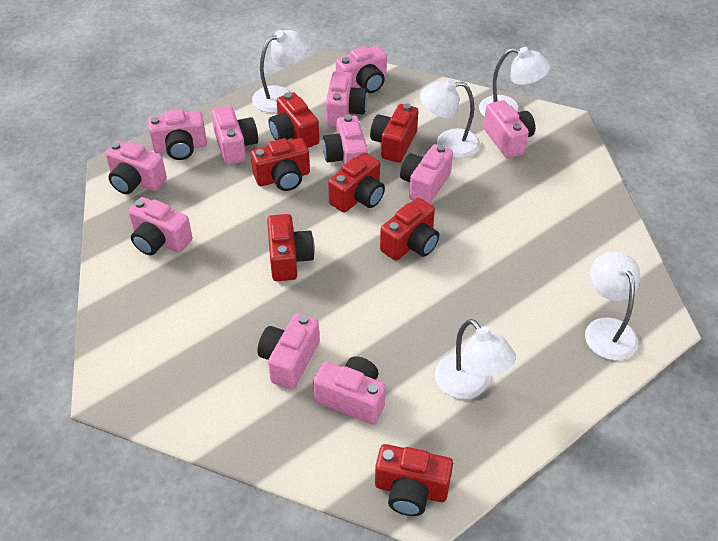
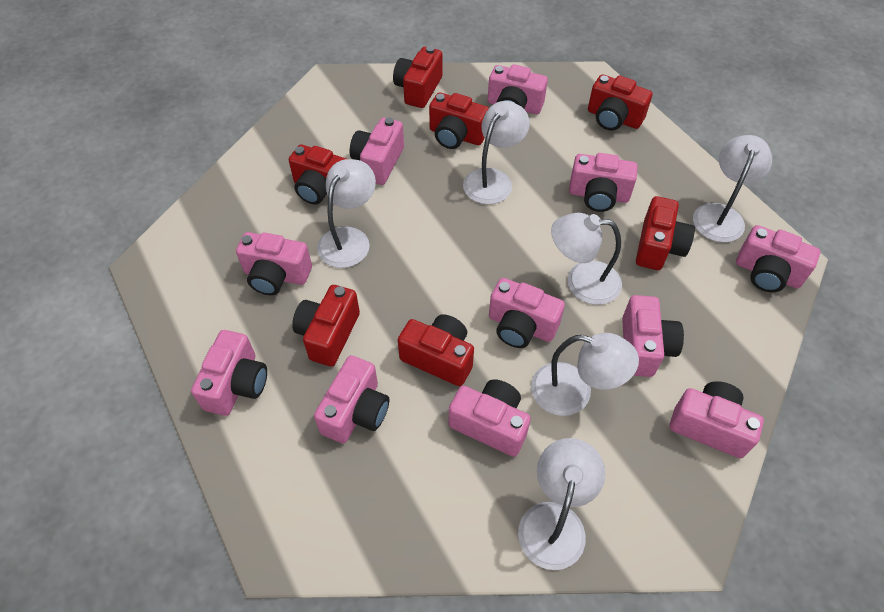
white lamp: 5 -> 6

